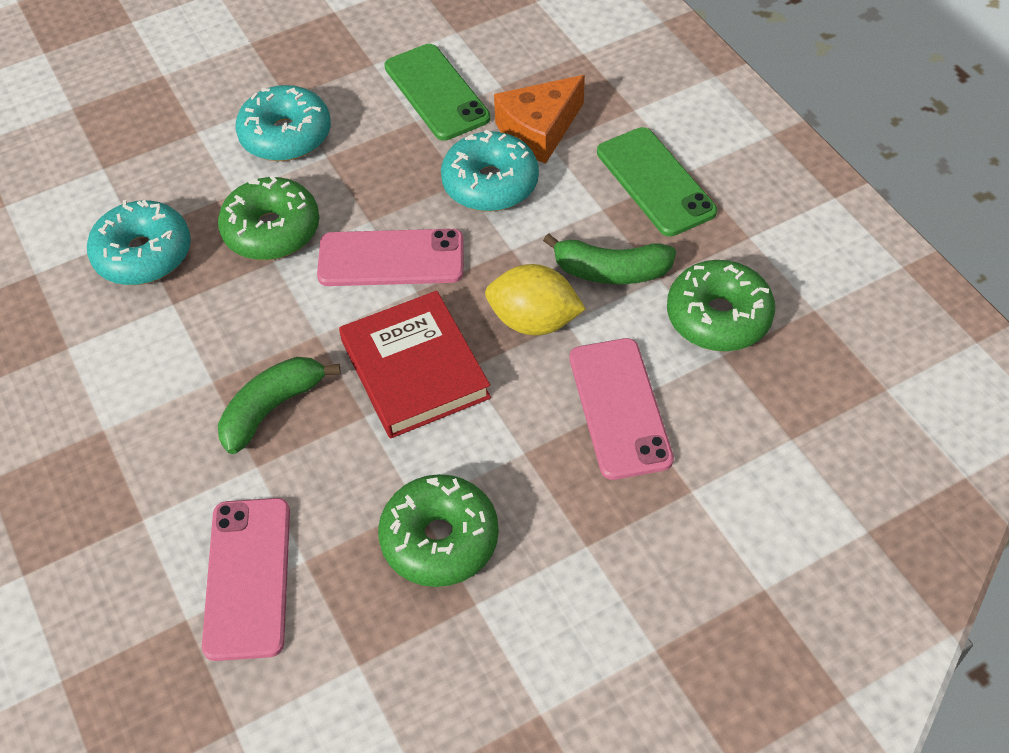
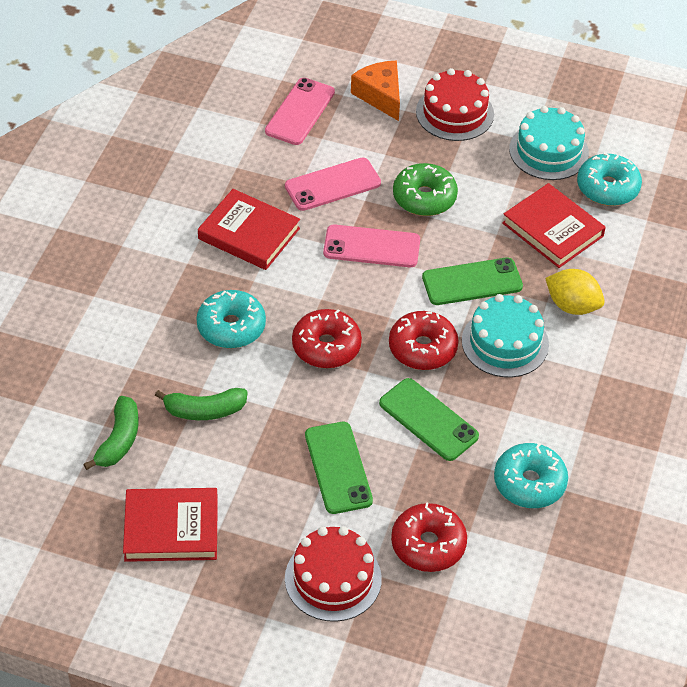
green donut: 3 -> 1
green phone: 2 -> 3
red book: 1 -> 3
red cake: 0 -> 2
red donut: 0 -> 3
turquoise cake: 0 -> 2

